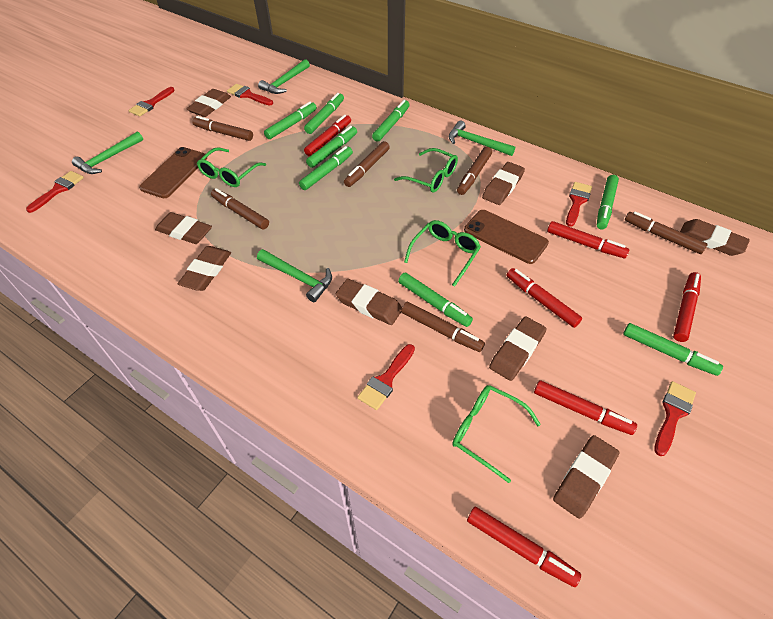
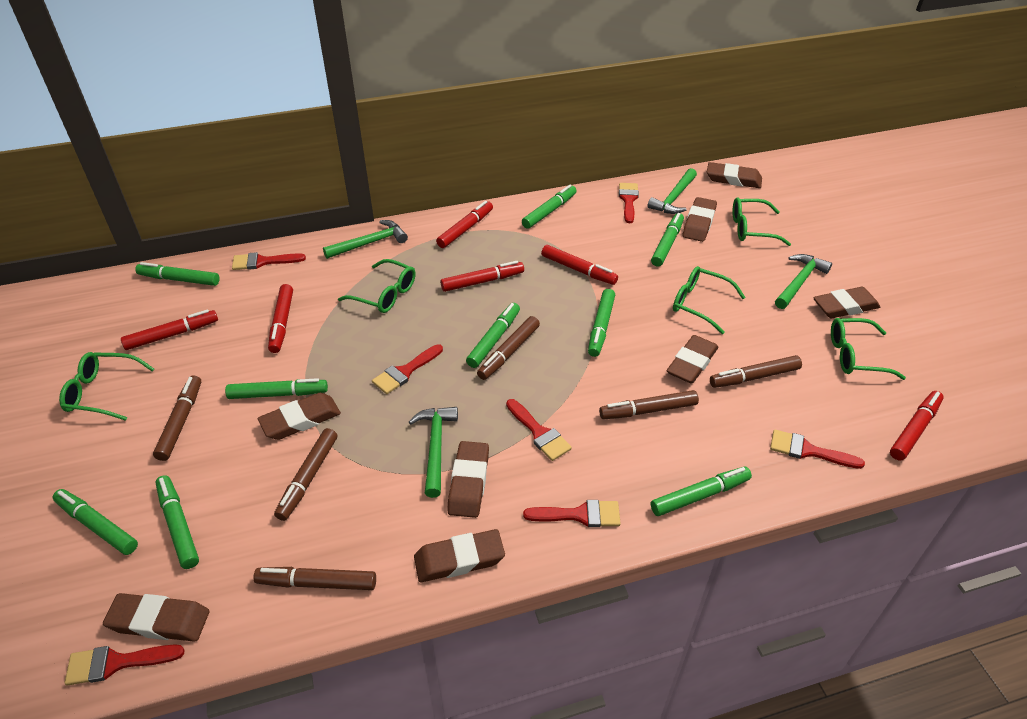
brown phone: 2 -> 0
green glasses: 4 -> 5
green marker: 8 -> 9
red brush: 6 -> 7

